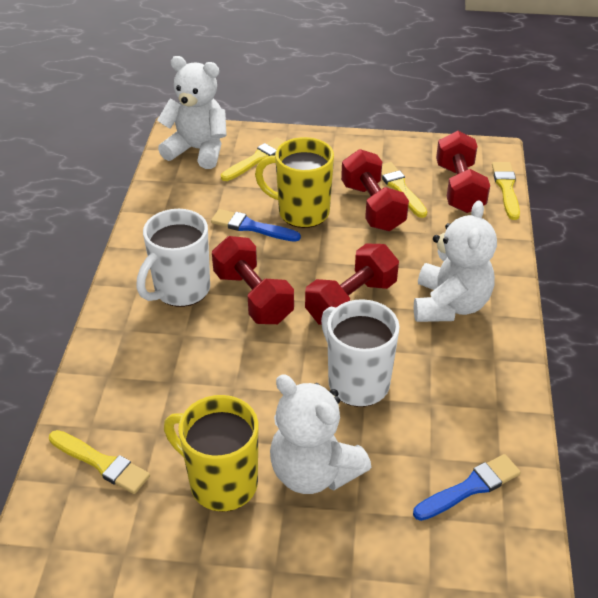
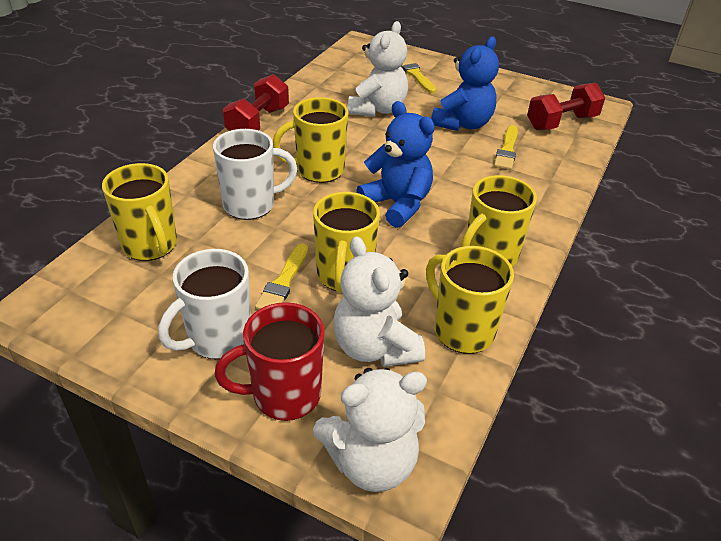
blue brush: 2 -> 0
blue teddy bear: 0 -> 2
red dumbbell: 4 -> 2
red mug: 0 -> 1
yellow brush: 4 -> 3
yellow mug: 2 -> 5

